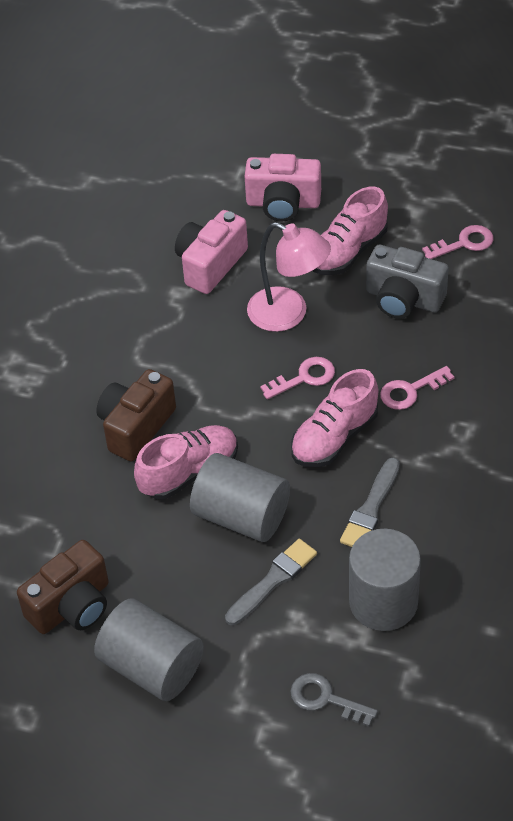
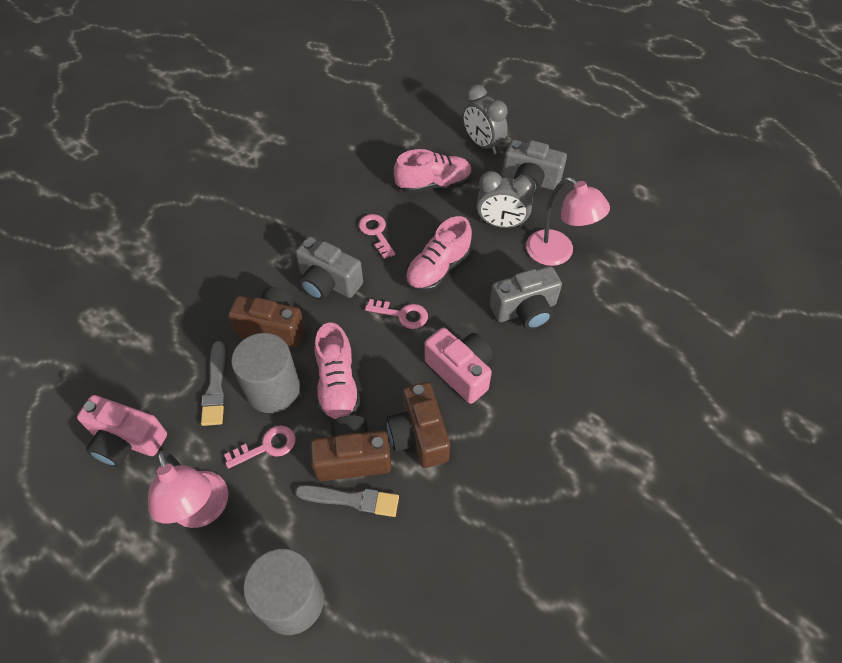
brown camera: 2 -> 3
grey camera: 1 -> 3
grey clock: 0 -> 2
grey cylinder: 3 -> 2
grey key: 1 -> 0
pink lamp: 1 -> 2

